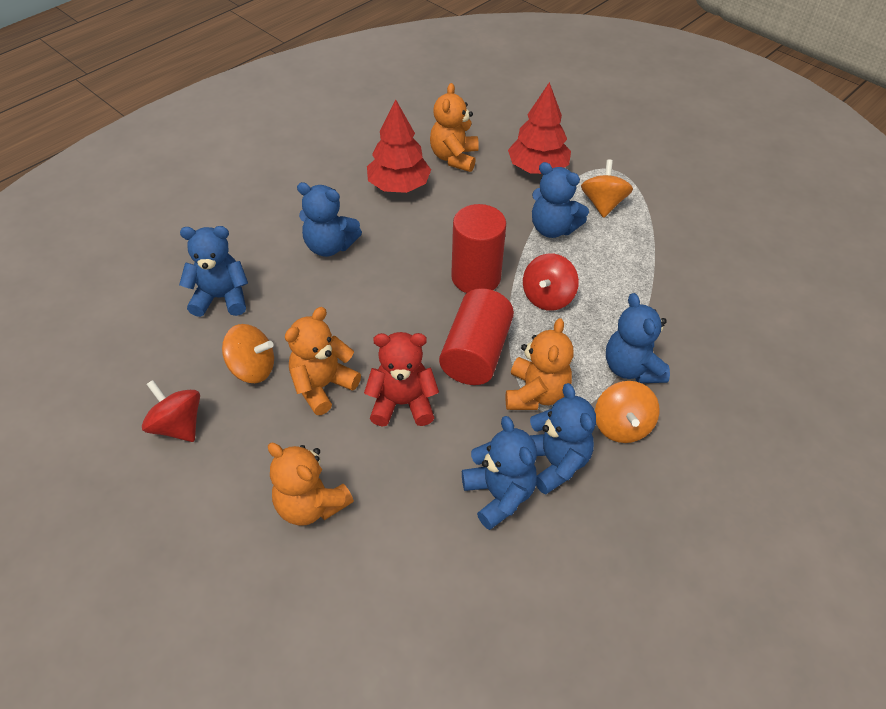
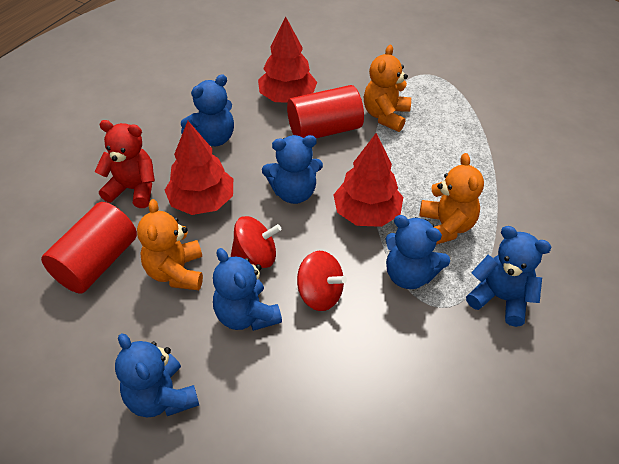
orange spinning top: 3 -> 0
orange teddy bear: 4 -> 3
red tree: 2 -> 3

